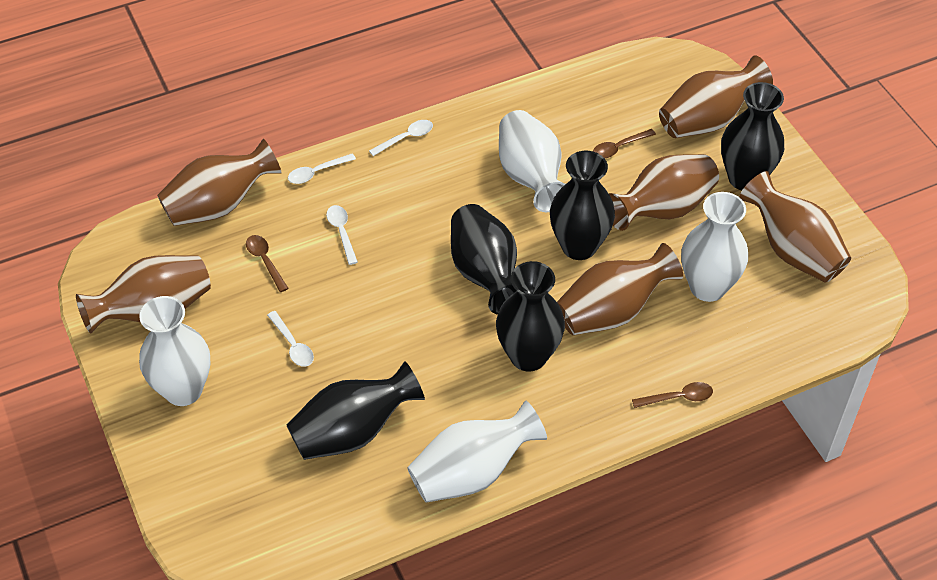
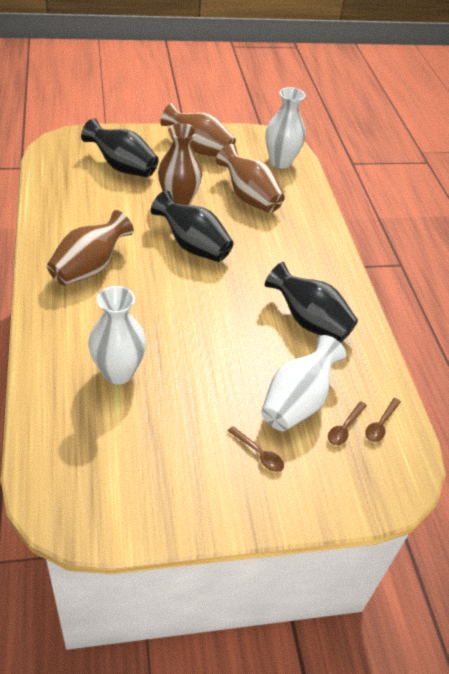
black vase: 5 -> 3
brown vase: 6 -> 4
white spoon: 4 -> 0
white vase: 4 -> 3

